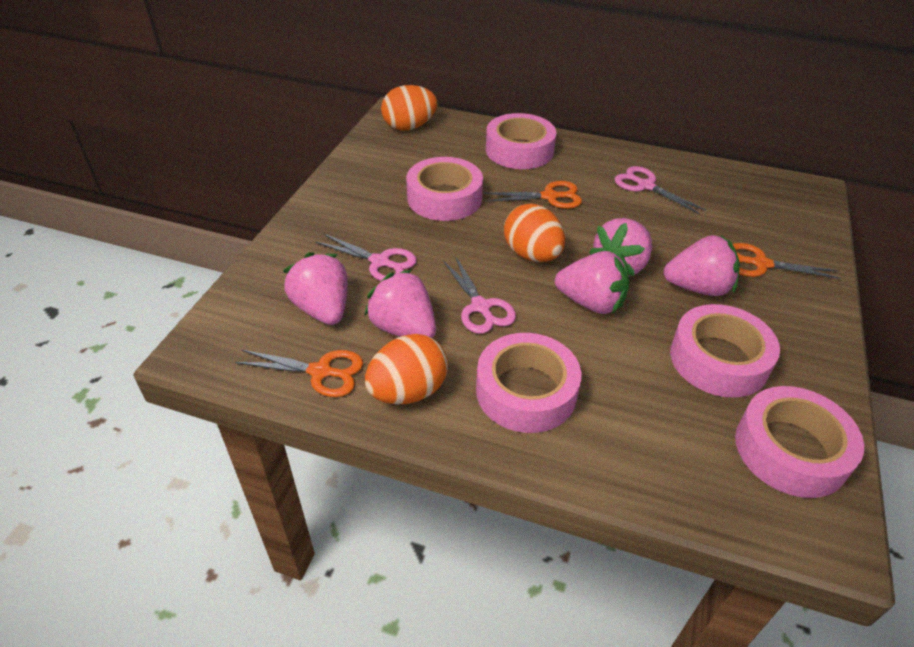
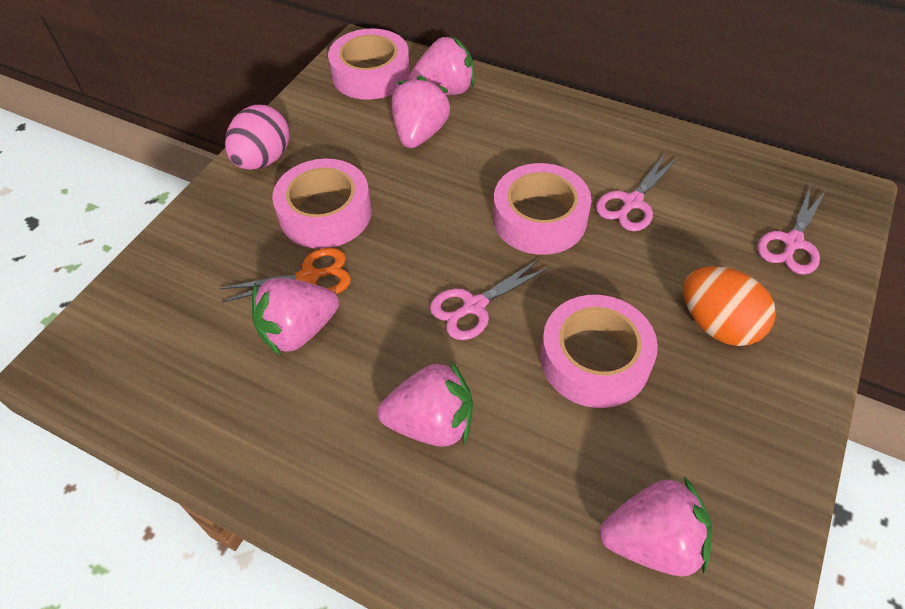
orange egg: 3 -> 1
orange scissors: 3 -> 1
pink egg: 0 -> 1
pink tape: 5 -> 4

